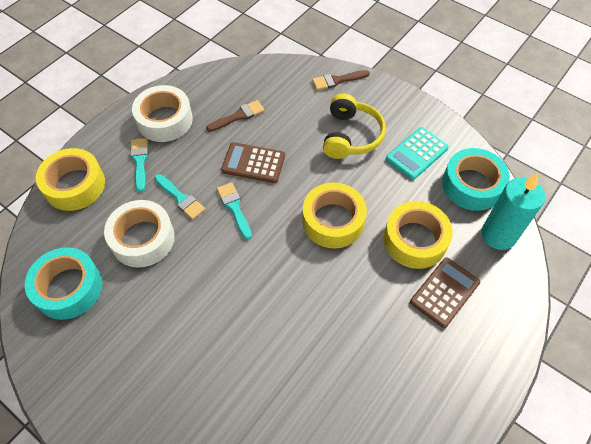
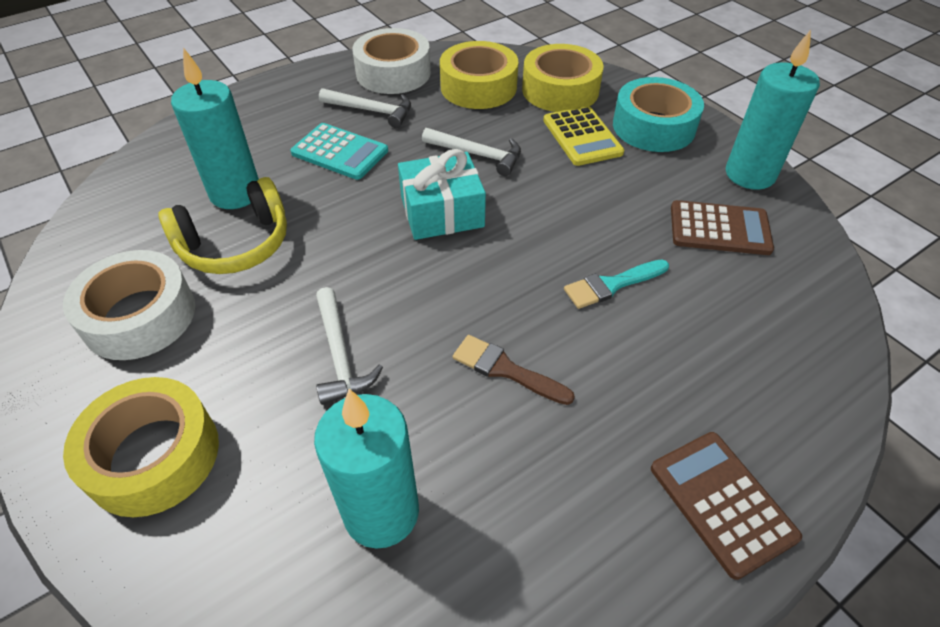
brown brush: 2 -> 1
turquoise brush: 3 -> 1
turquoise candle: 1 -> 3
turquoise gift: 0 -> 1
turquoise tape: 2 -> 1
white hammer: 0 -> 3
yellow calculator: 0 -> 1

